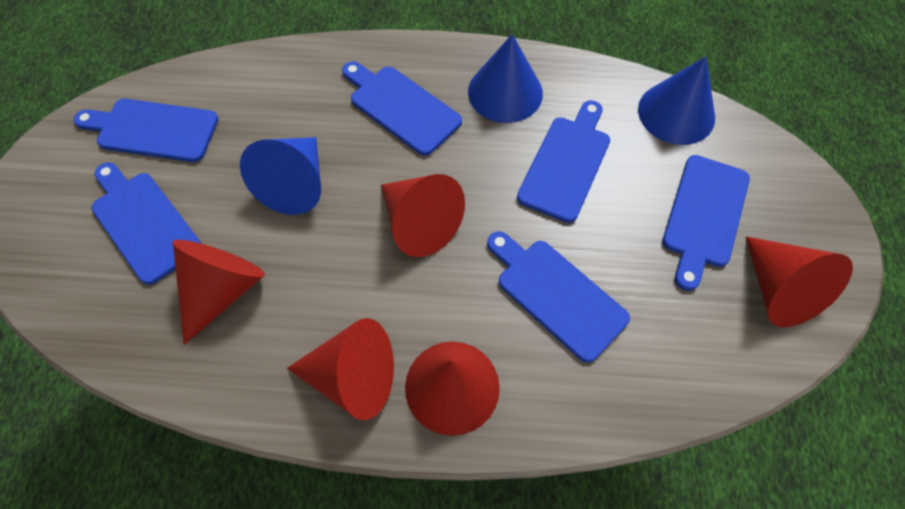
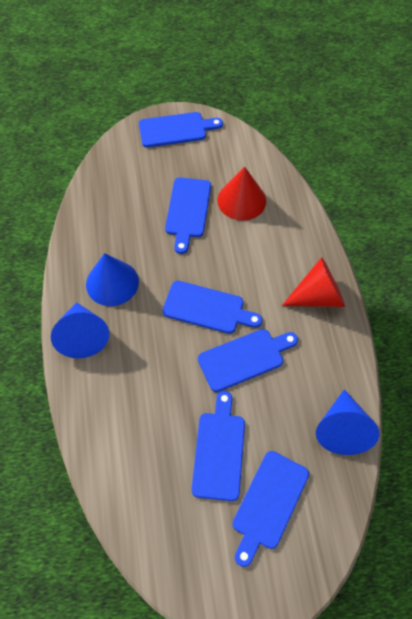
red cone: 5 -> 2

